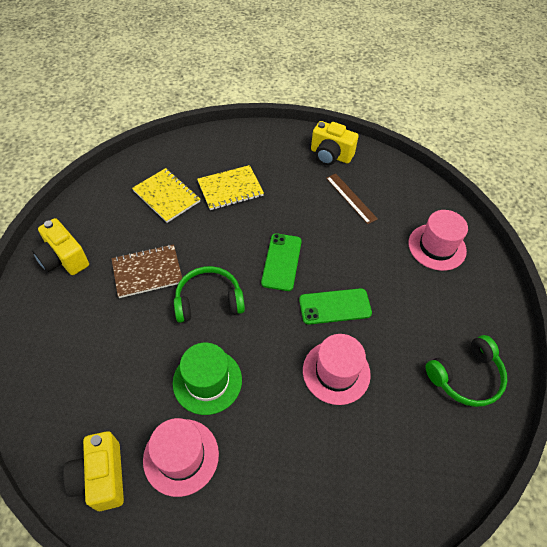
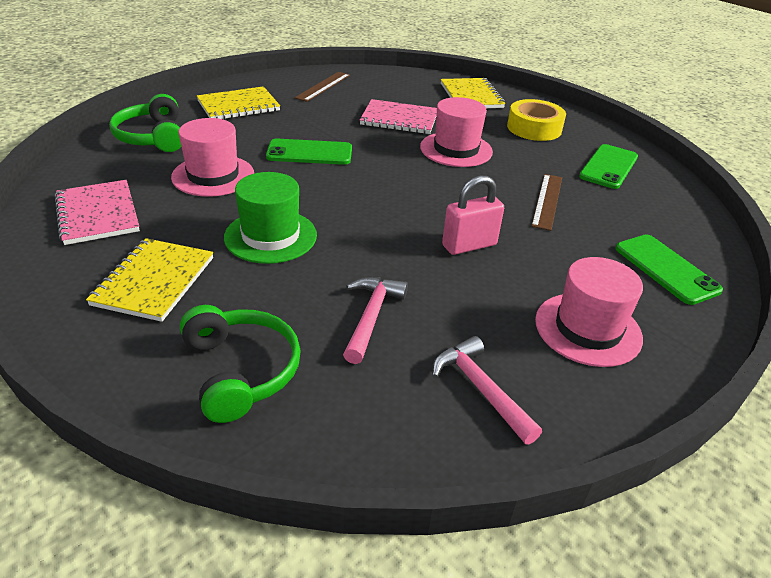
brown notebook: 1 -> 0
brown ruler: 1 -> 2
green phone: 2 -> 3
pink hammer: 0 -> 2
pink notebook: 0 -> 2
pink padlock: 0 -> 1
yellow camera: 3 -> 0
yellow notebook: 2 -> 3
yellow tape: 0 -> 1

